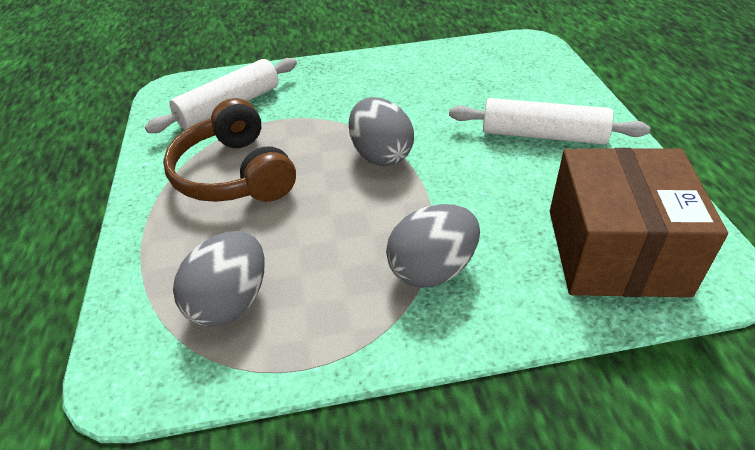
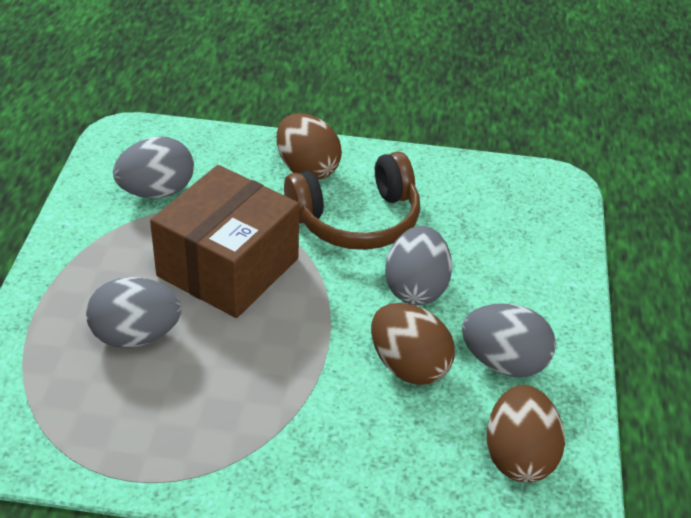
brown egg: 0 -> 3
grey egg: 3 -> 4
white rolling pin: 2 -> 0

